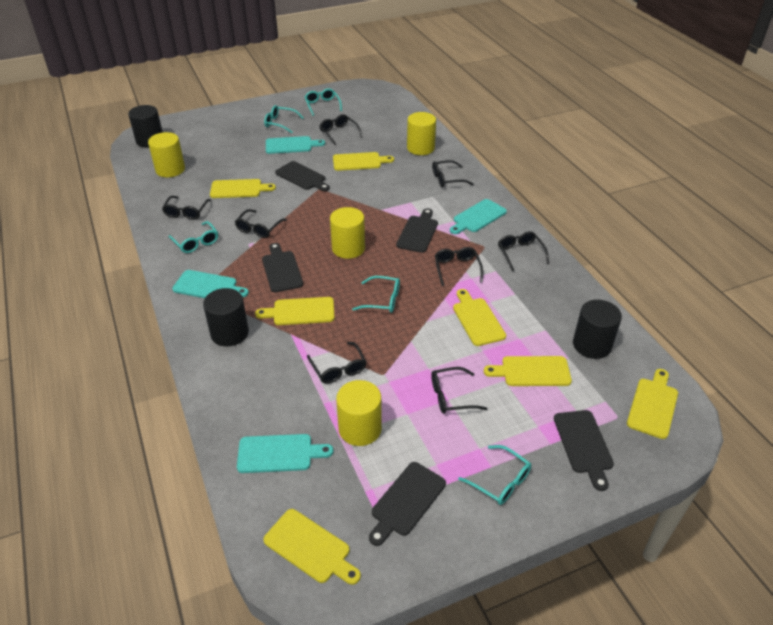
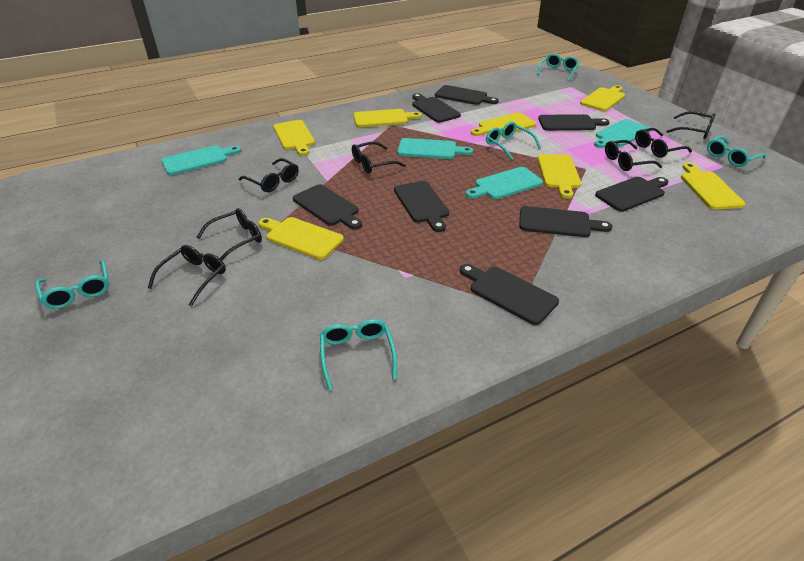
black cutting board: 5 -> 8
black cylinder: 3 -> 0
black glasses: 8 -> 7
yellow cylinder: 4 -> 0

